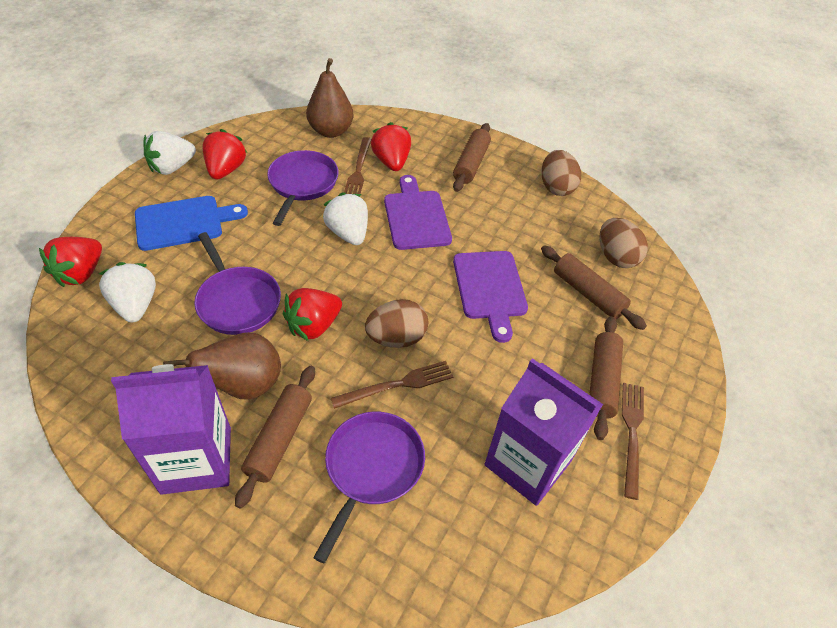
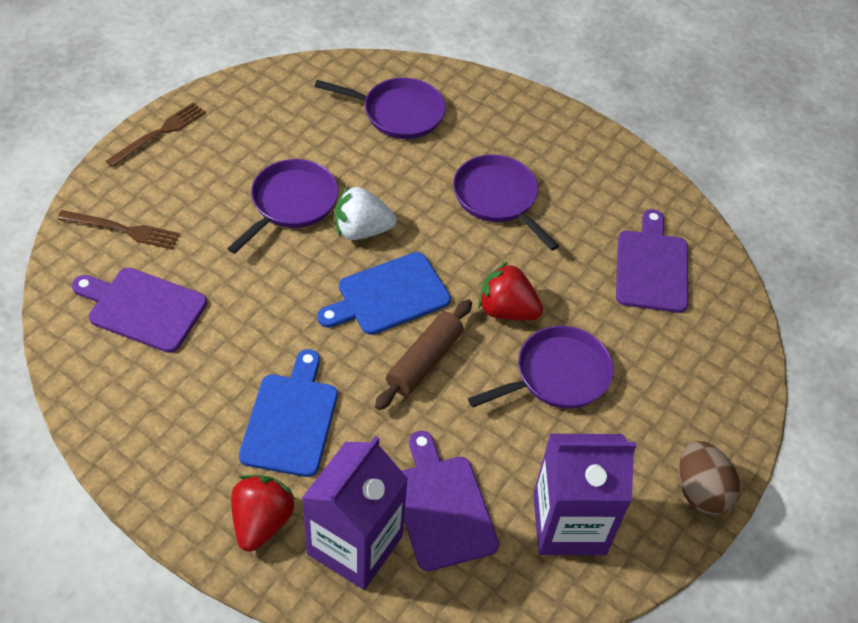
blue cutting board: 1 -> 2
brown egg: 3 -> 1
brown fork: 3 -> 2
brown pear: 2 -> 0
brown rolling pin: 4 -> 1
purple cutting board: 2 -> 3
purple pan: 3 -> 4
red strawberry: 4 -> 2
white strawberry: 3 -> 1

